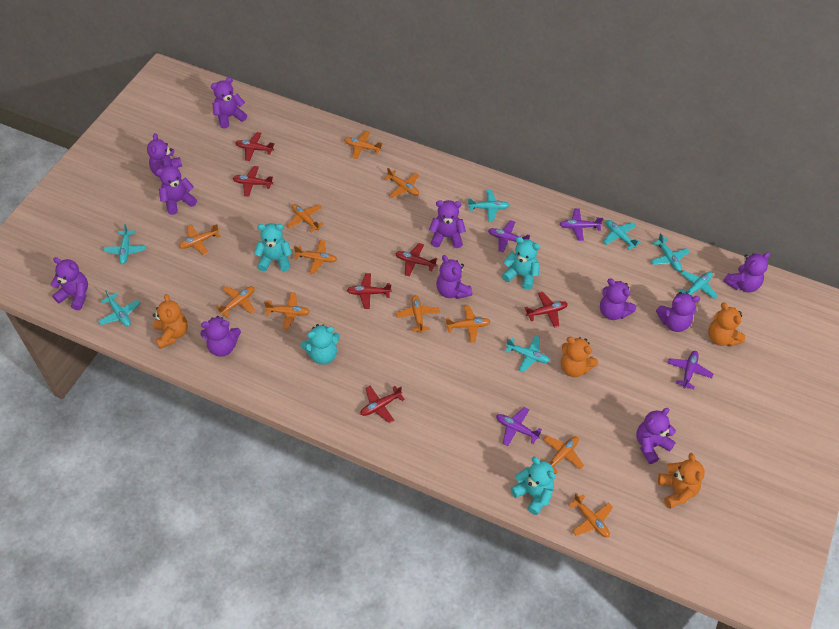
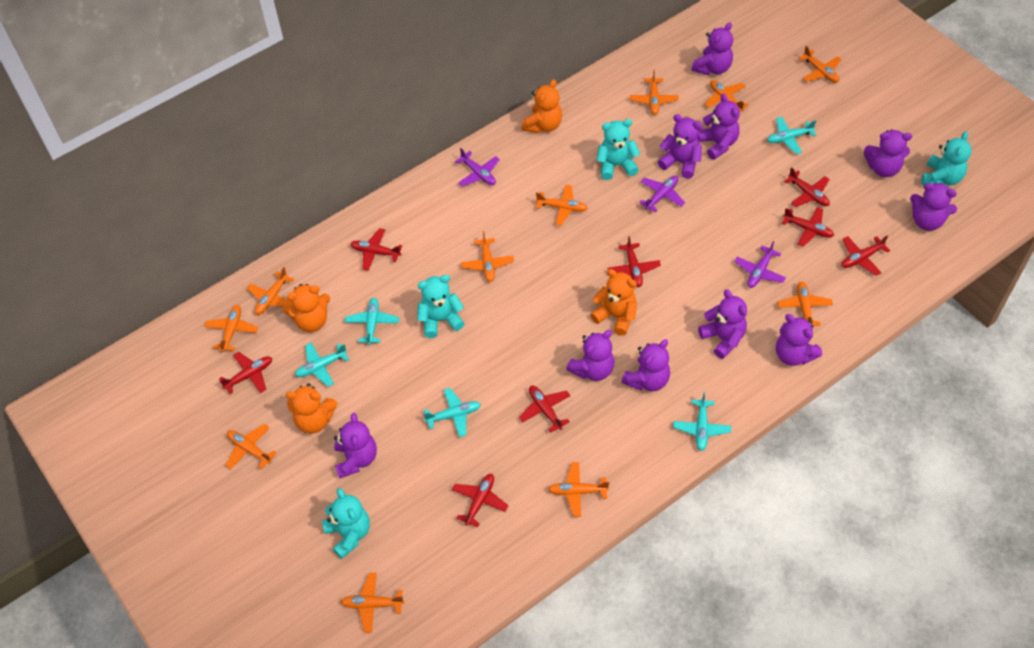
purple plane: 4 -> 3
purple teddy bear: 11 -> 10
red plane: 6 -> 8
turquoise plane: 7 -> 5

